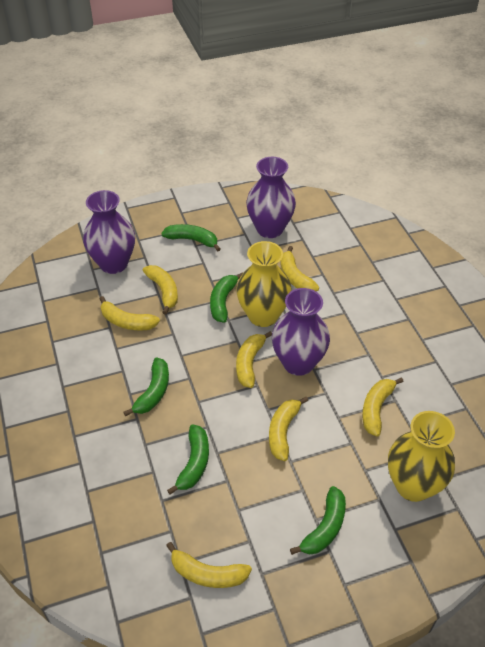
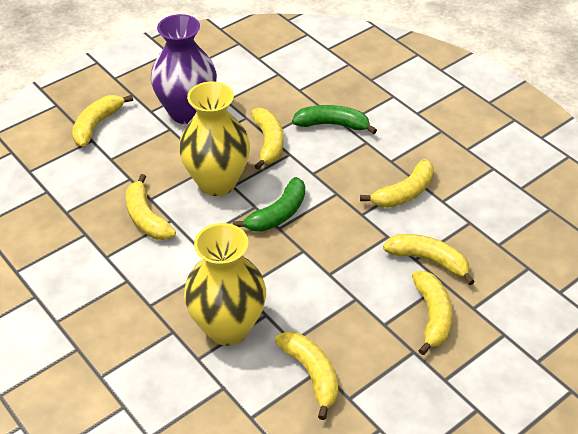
green banana: 5 -> 2
purple vase: 3 -> 1

